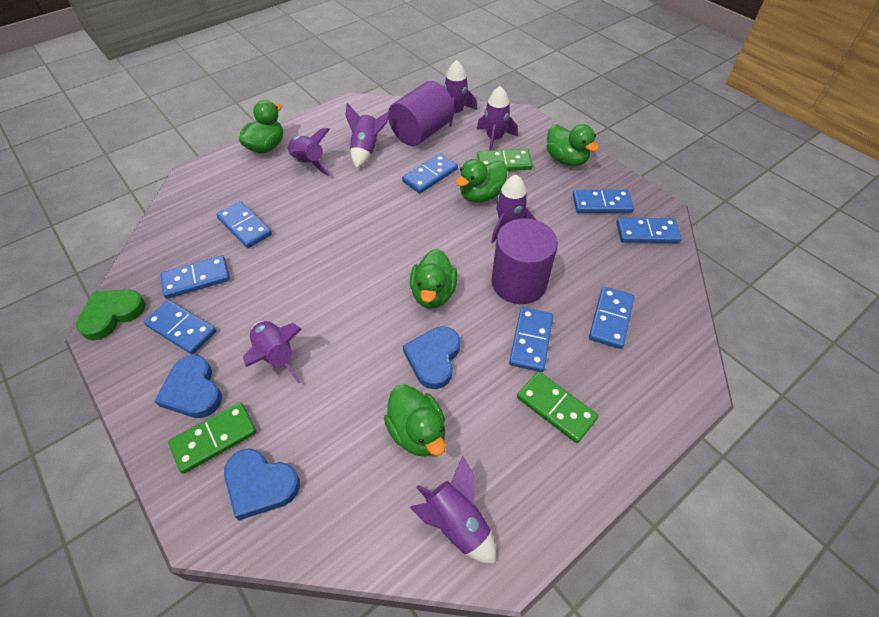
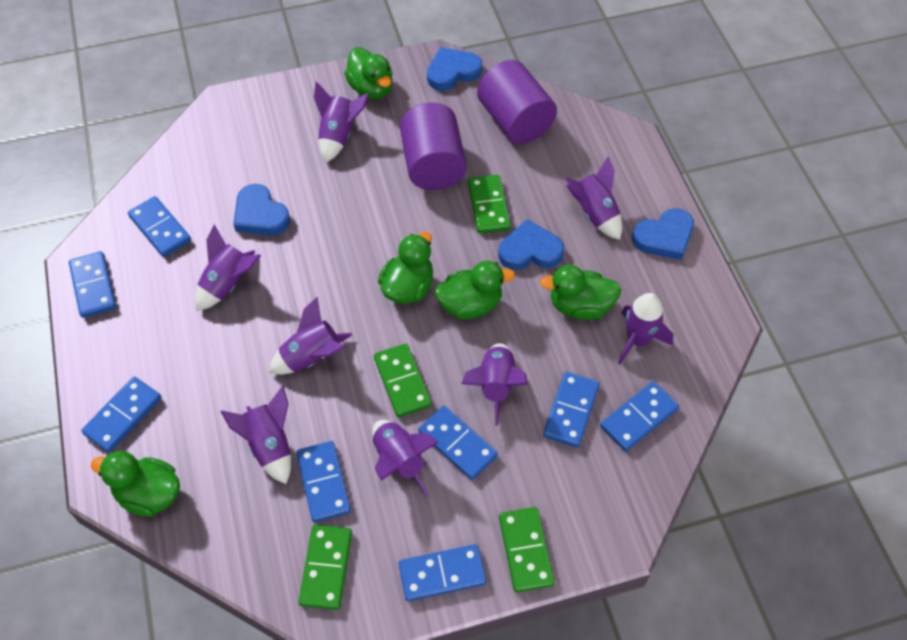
blue heart: 3 -> 4
green domino: 3 -> 4
green heart: 1 -> 0
purple rocket: 7 -> 8

